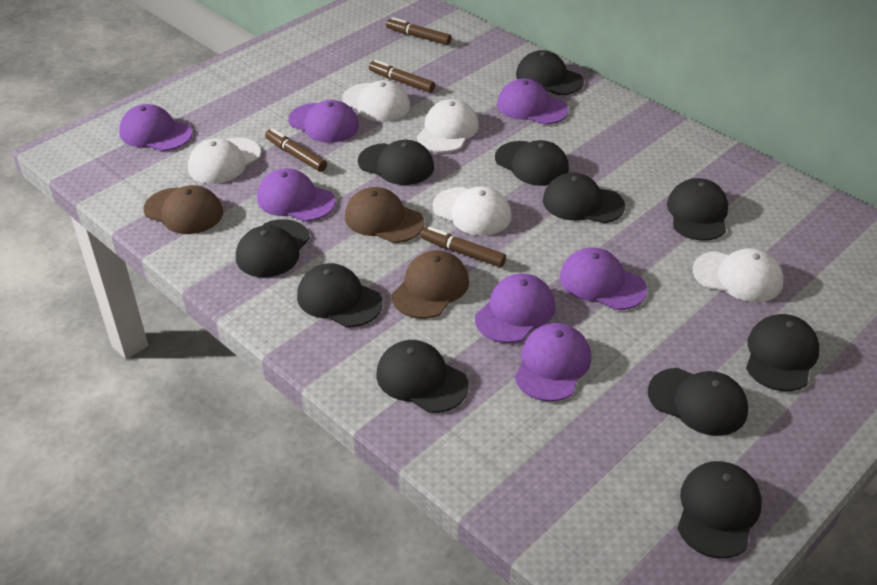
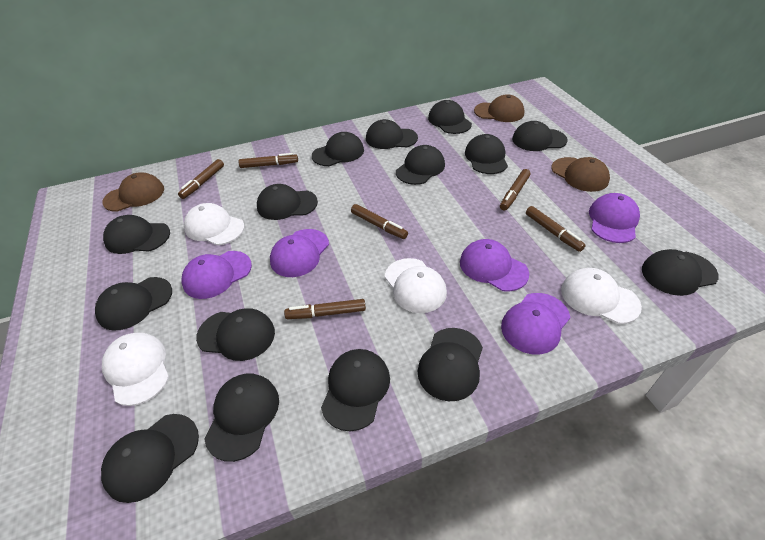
black cap: 11 -> 15
brown marker: 4 -> 6
purple cap: 7 -> 5
white cap: 5 -> 4

